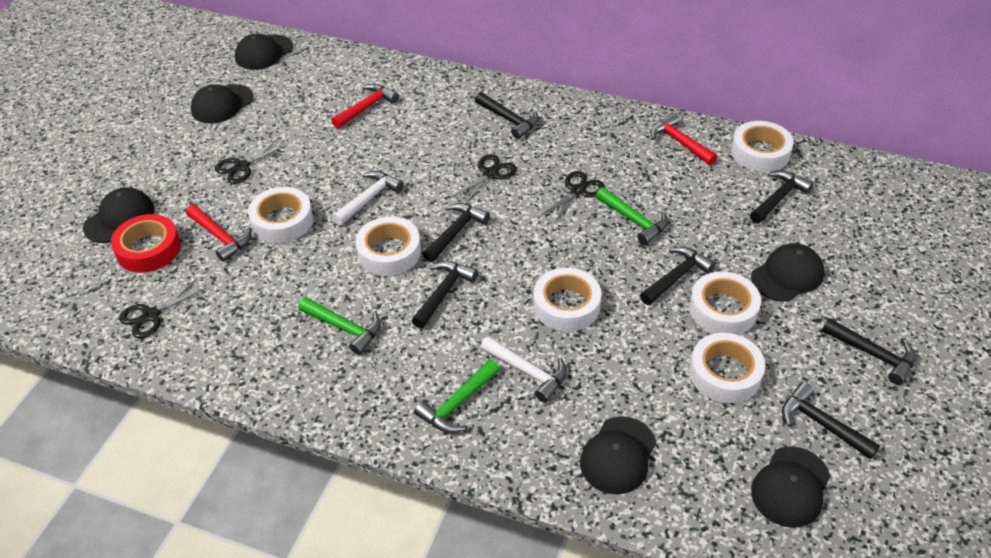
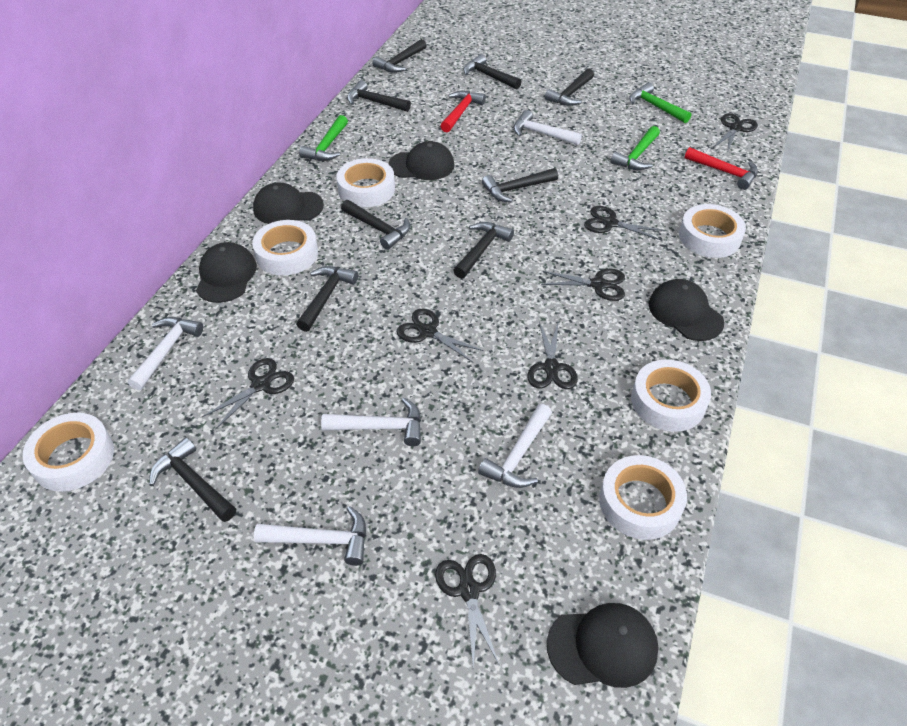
black cap: 6 -> 5
black hammer: 7 -> 9
black scissors: 4 -> 7
red hammer: 3 -> 2
red tape: 1 -> 0
white hammer: 2 -> 5

